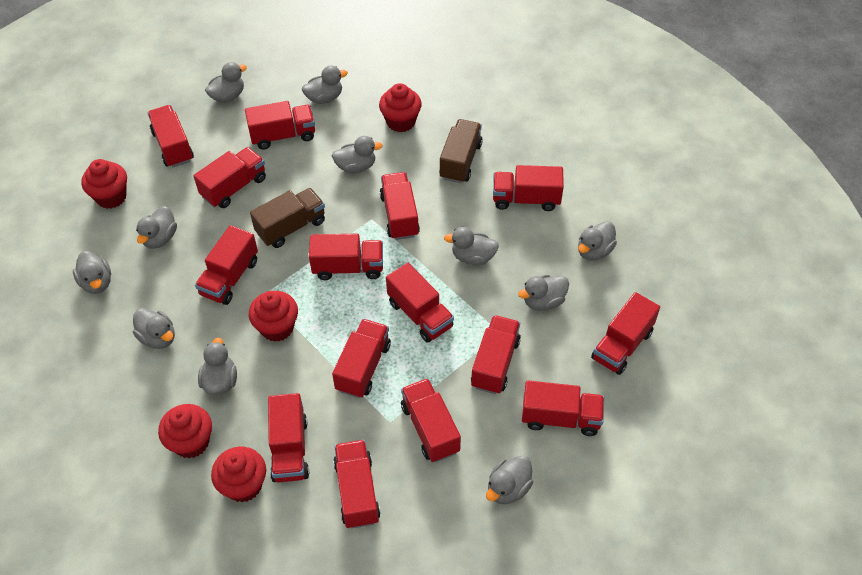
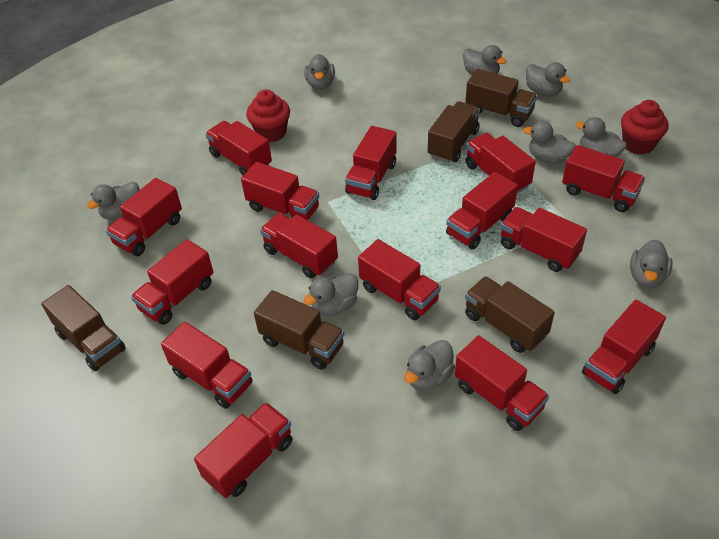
brown truck: 2 -> 5
grey duck: 11 -> 9
red cupcake: 5 -> 2

